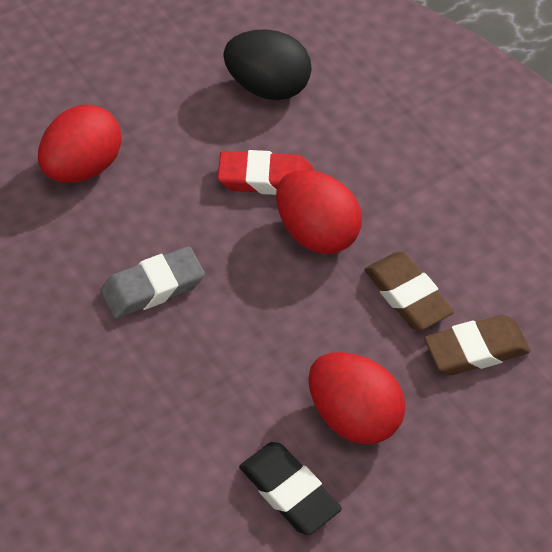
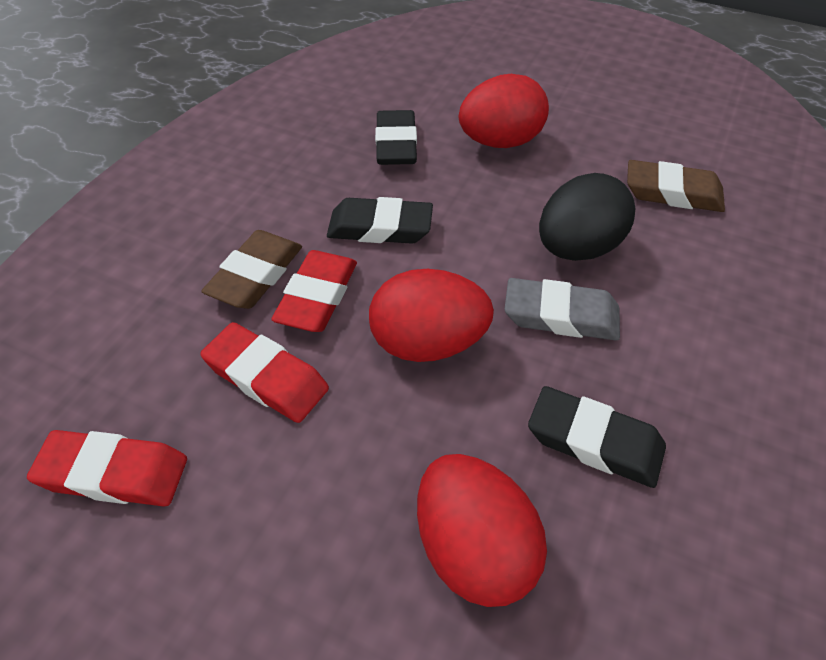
black eraser: 1 -> 3
red eraser: 1 -> 3

